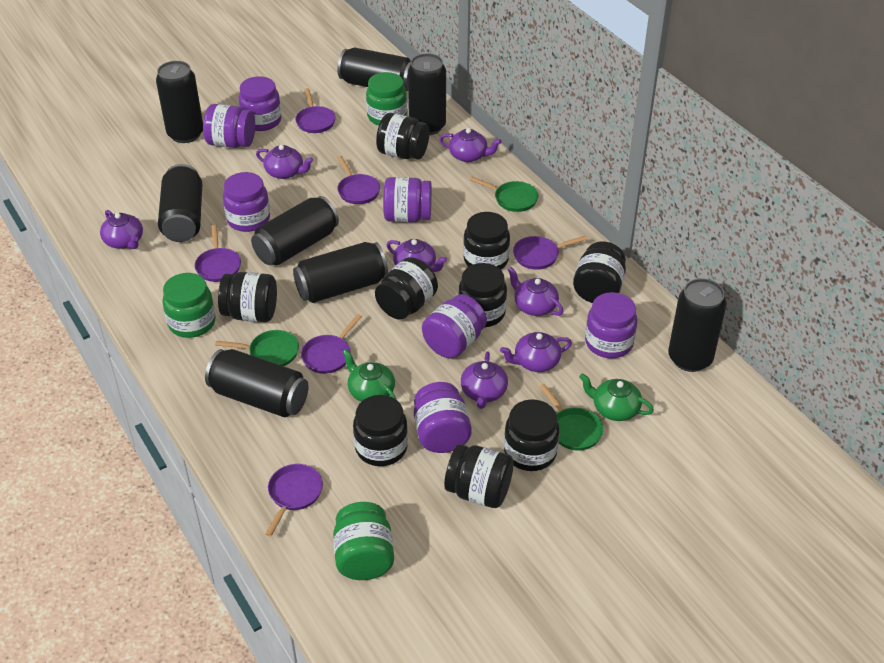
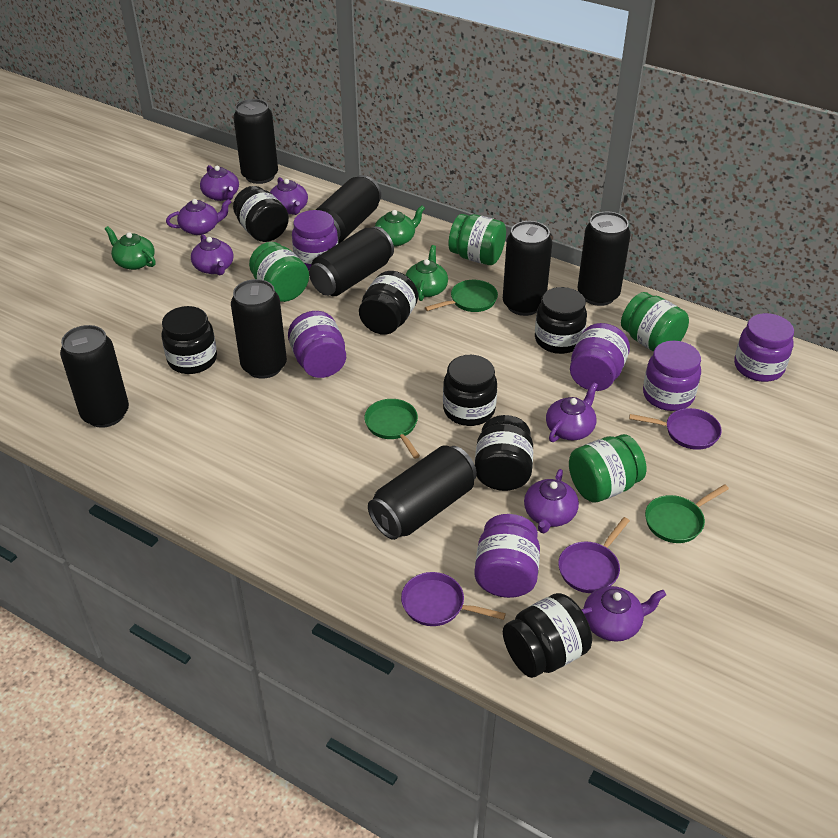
black jar: 9 -> 7
green jar: 3 -> 4
green teapot: 2 -> 3
purple jar: 7 -> 6
purple pan: 6 -> 3

